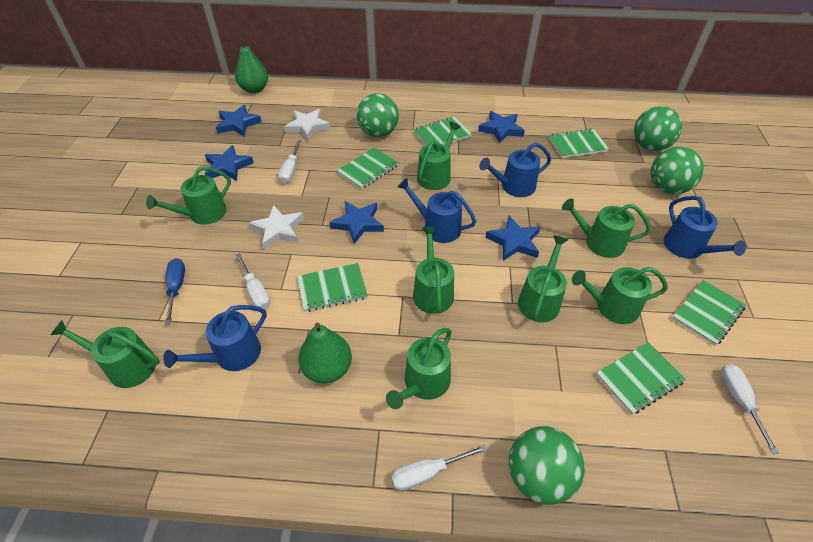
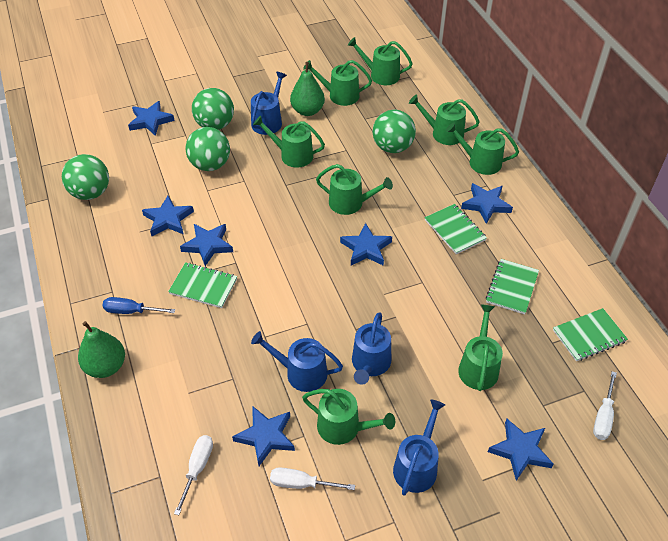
blue star: 5 -> 7
green notebook: 6 -> 4
white screwdriver: 4 -> 3
white star: 2 -> 0

